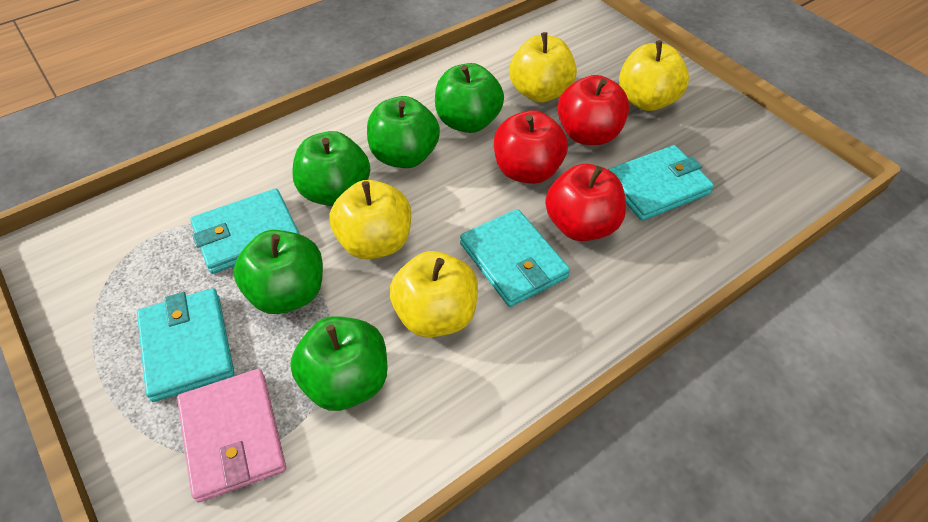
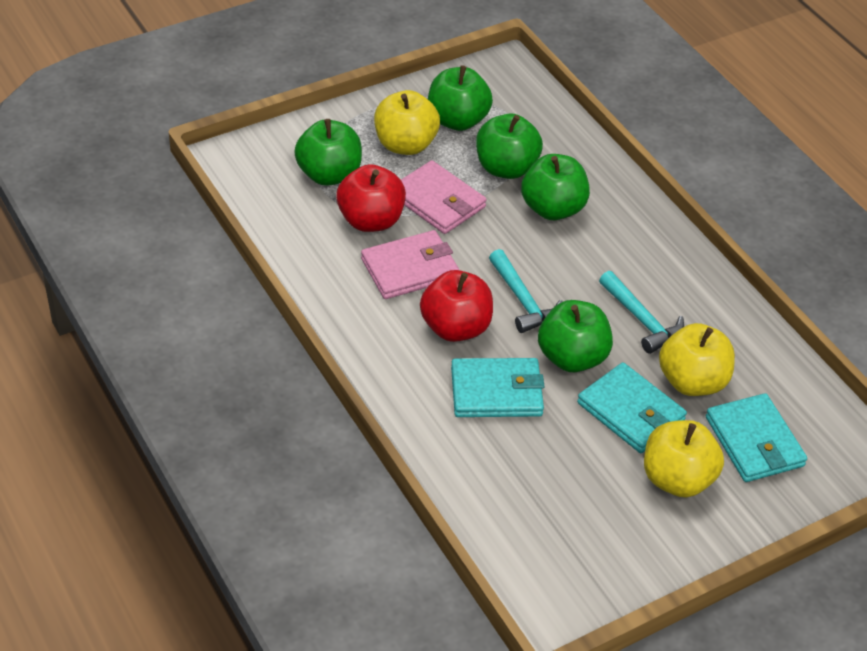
pink wallet: 1 -> 2
red apple: 3 -> 2
turquoise hammer: 0 -> 2
turquoise wallet: 4 -> 3
yellow apple: 4 -> 3

